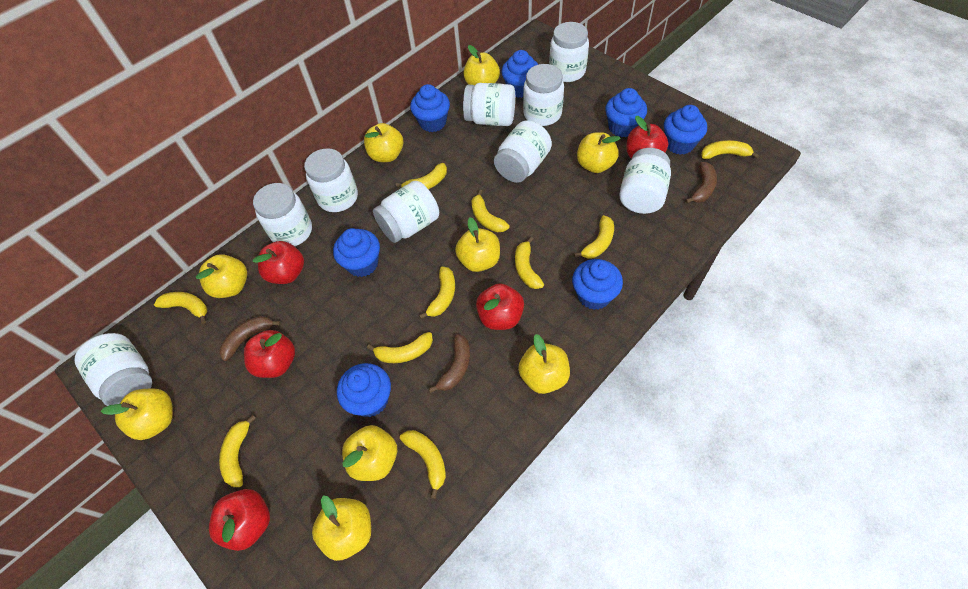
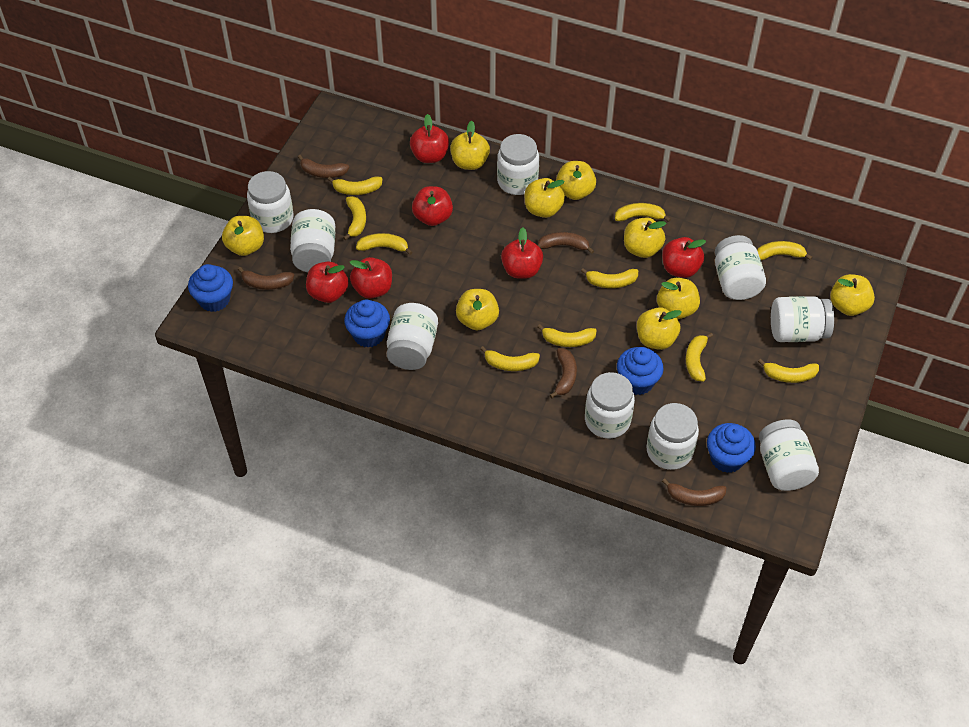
blue cupcake: 7 -> 4
brown banana: 3 -> 5
red apple: 5 -> 6

